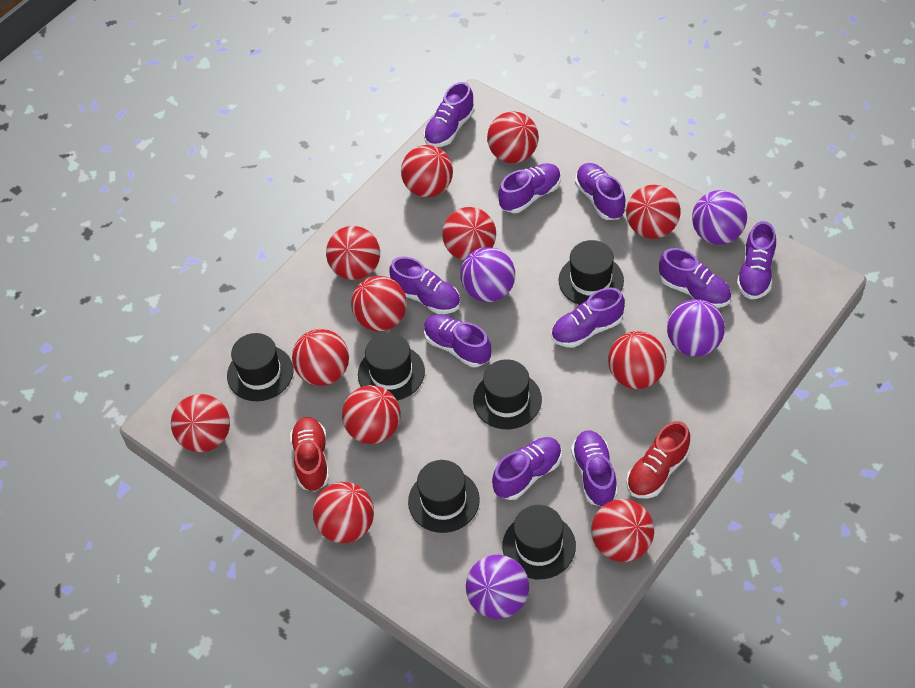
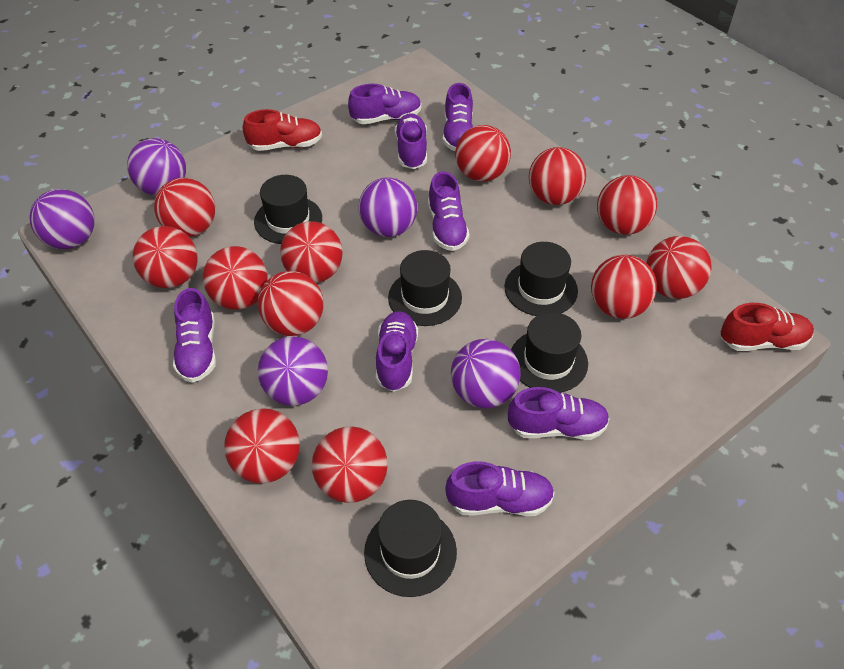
black hat: 6 -> 5
purple ball: 4 -> 5
purple shoe: 10 -> 8

